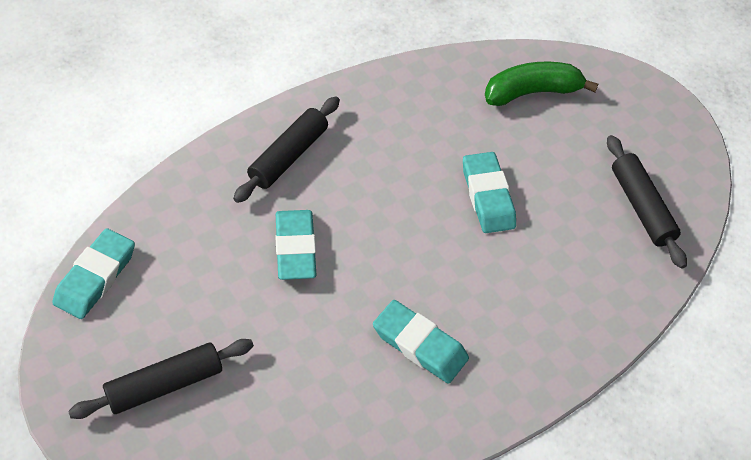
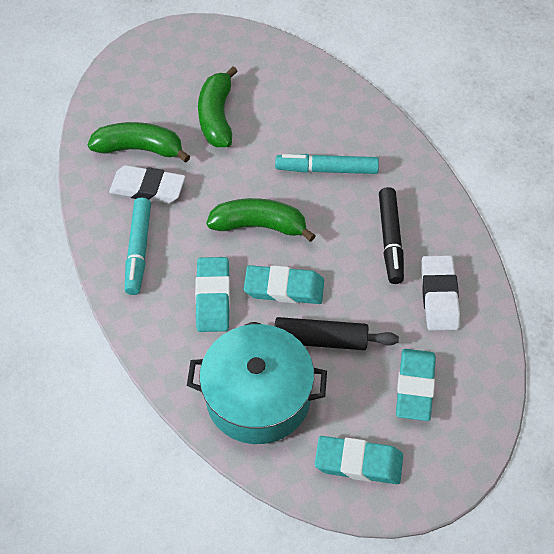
black marker: 0 -> 1
black rolling pin: 3 -> 1
green banana: 1 -> 3
turquoise marker: 0 -> 2
turquoise pot: 0 -> 1
white eraser: 0 -> 2

